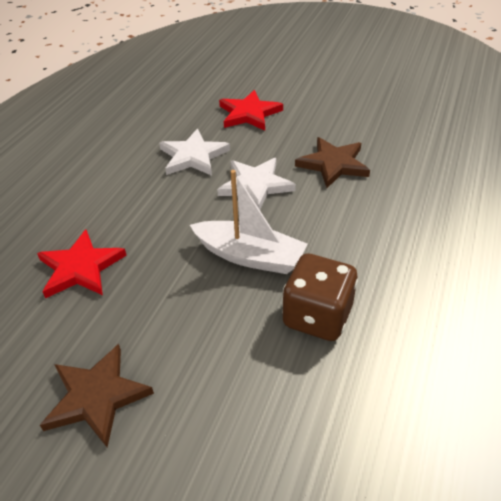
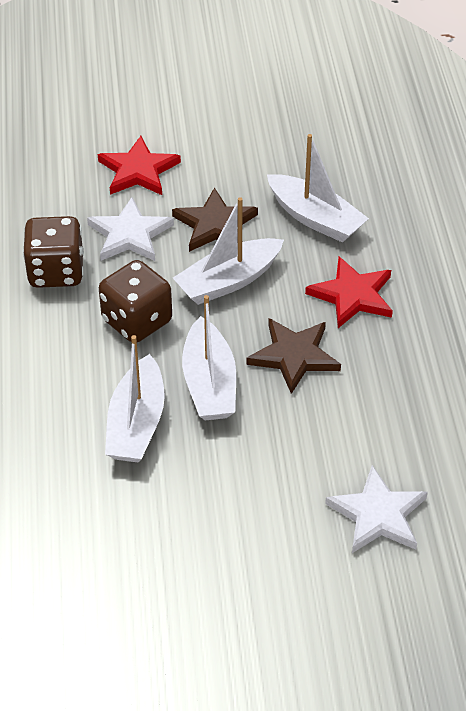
brown dice: 1 -> 2
white boat: 1 -> 4

